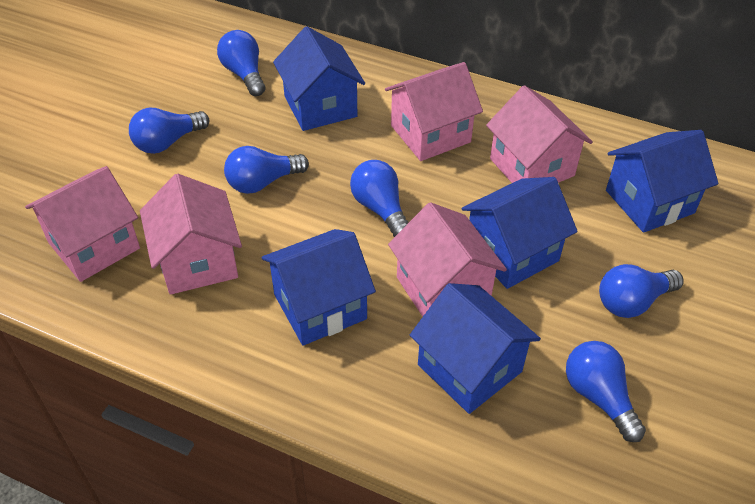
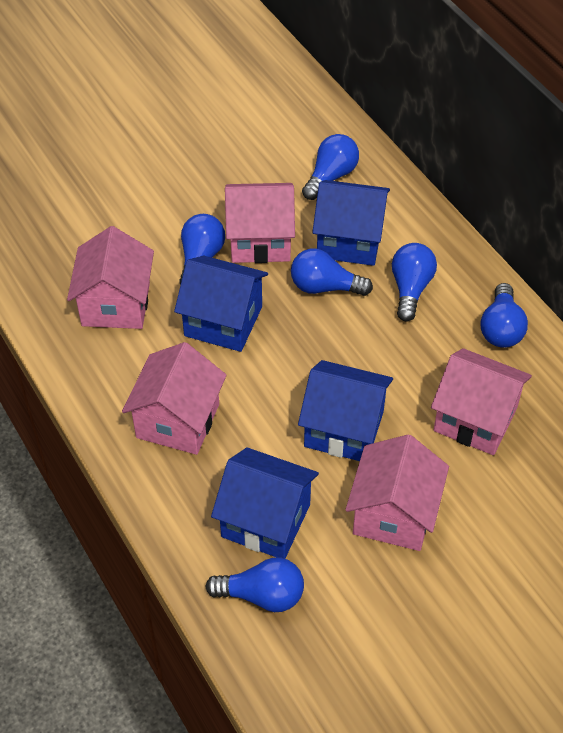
blue house: 5 -> 4

